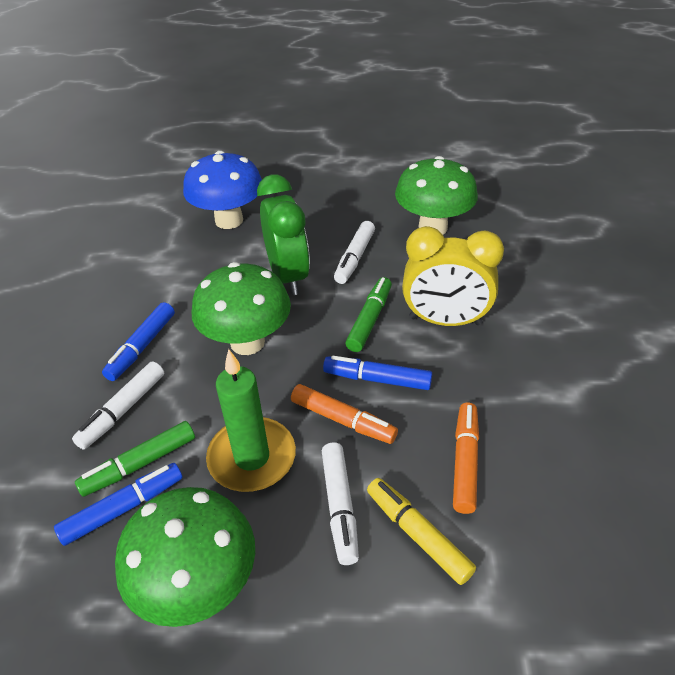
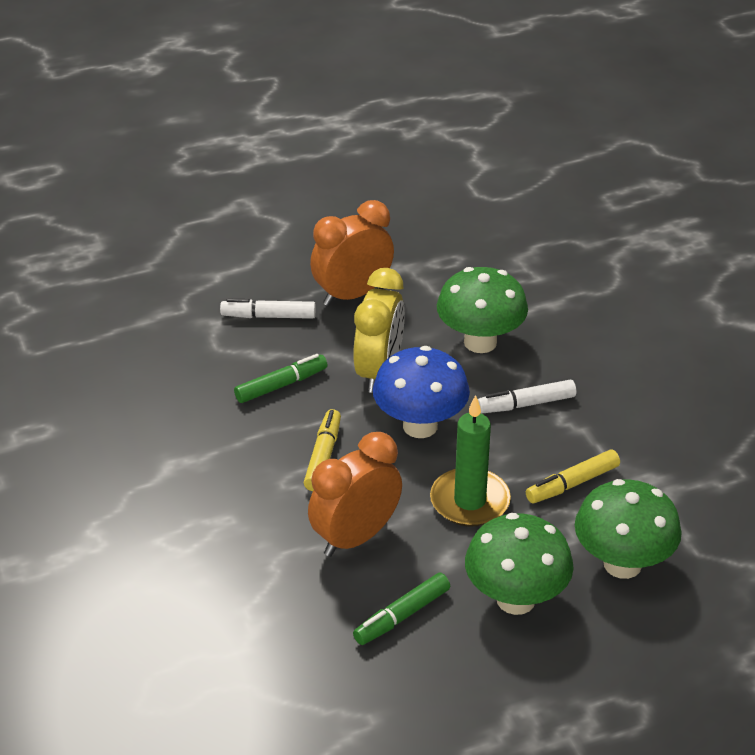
blue marker: 3 -> 0
green clock: 1 -> 0
orange clock: 0 -> 2
orange marker: 2 -> 0
white marker: 3 -> 2
yellow marker: 1 -> 2

